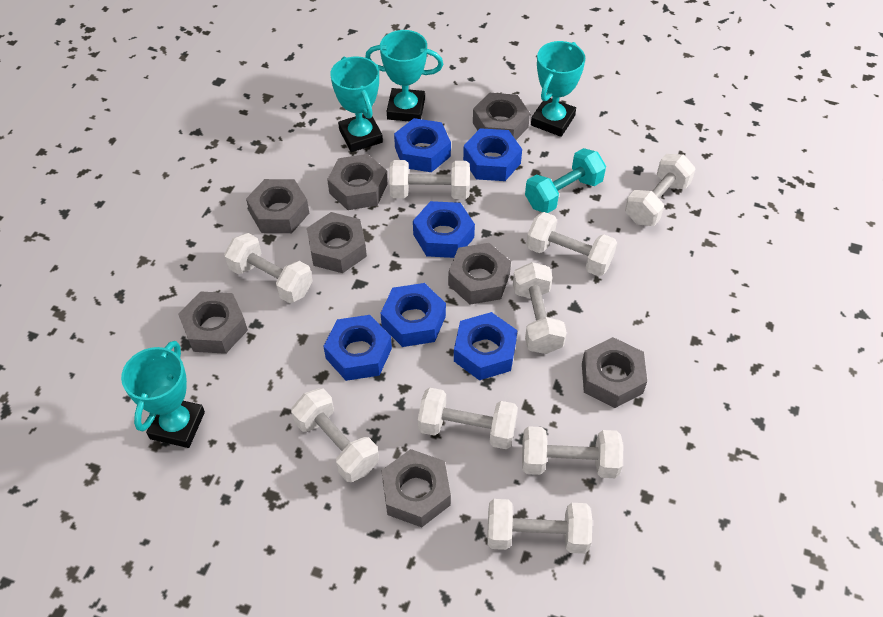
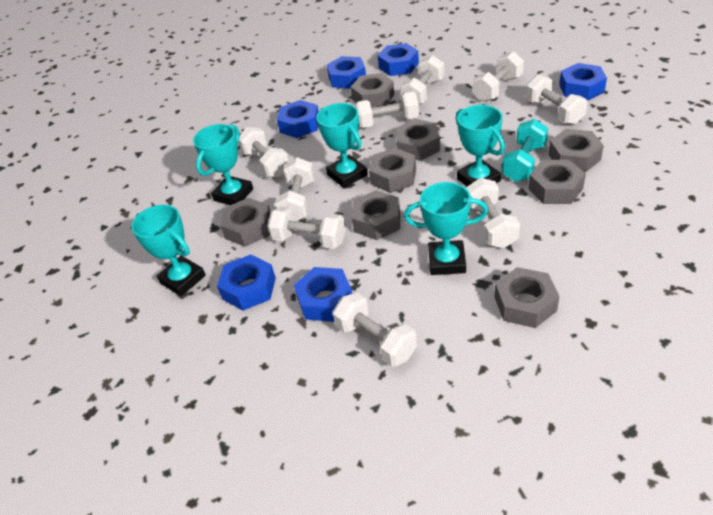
turquoise trophy: 4 -> 5

